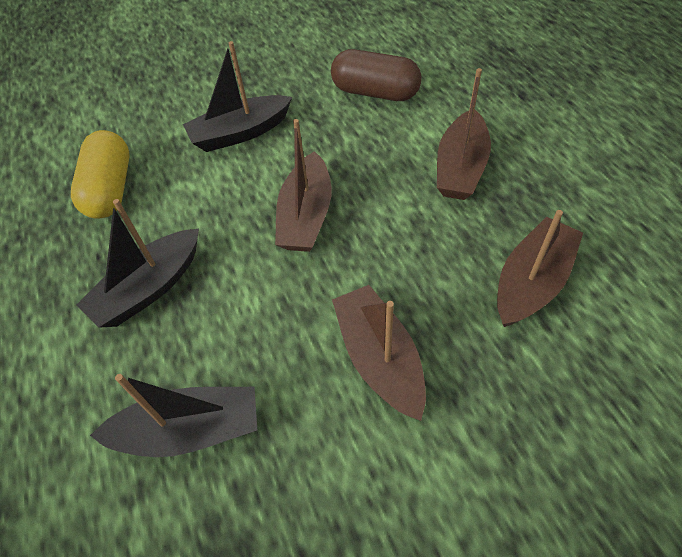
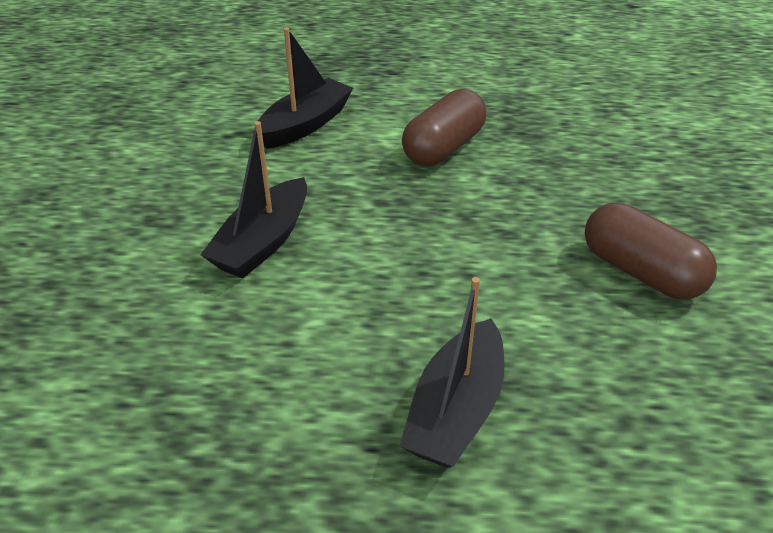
brown boat: 4 -> 0
brown capsule: 1 -> 2
yellow capsule: 1 -> 0

